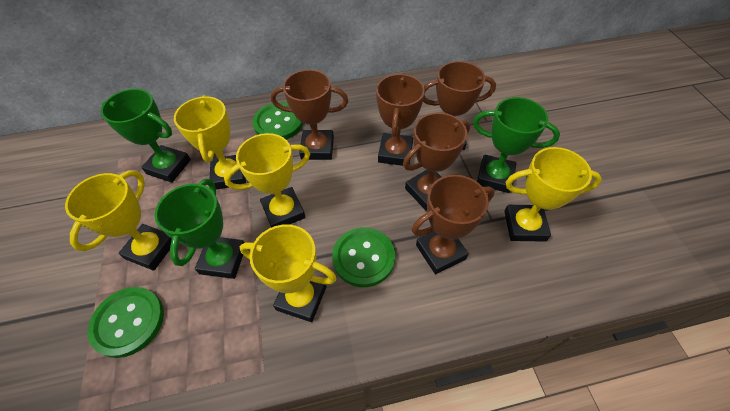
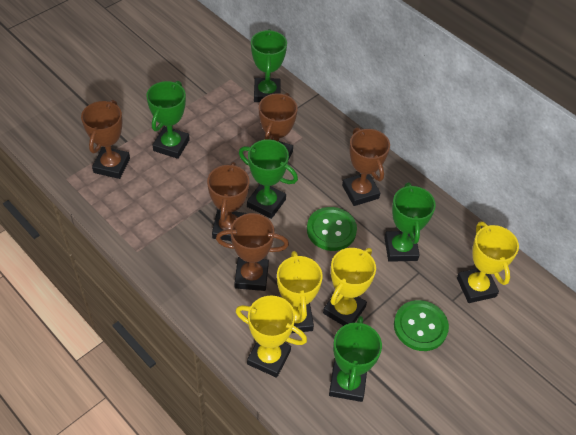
green button: 3 -> 2
green trophy: 3 -> 5
yellow trophy: 5 -> 4

